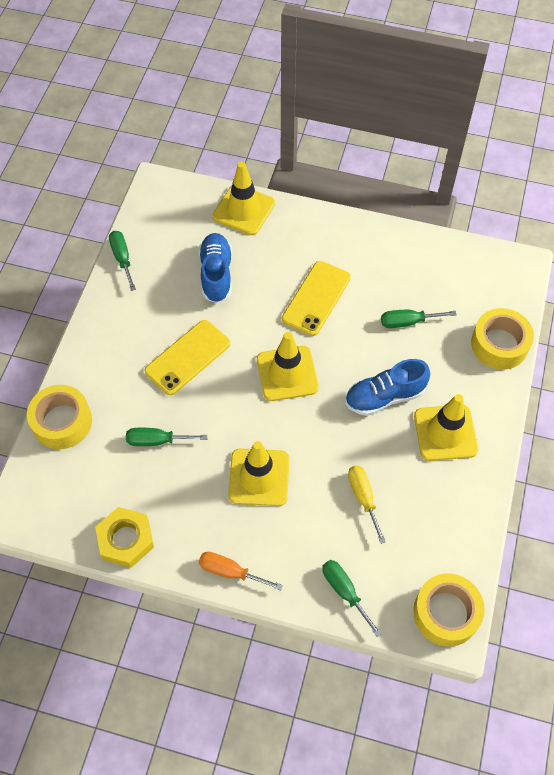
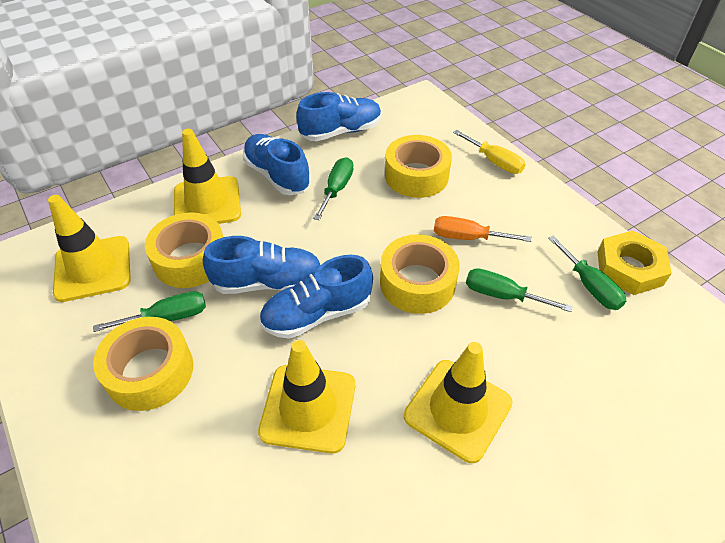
blue shoe: 2 -> 4
yellow phone: 2 -> 0
yellow tape: 3 -> 4

